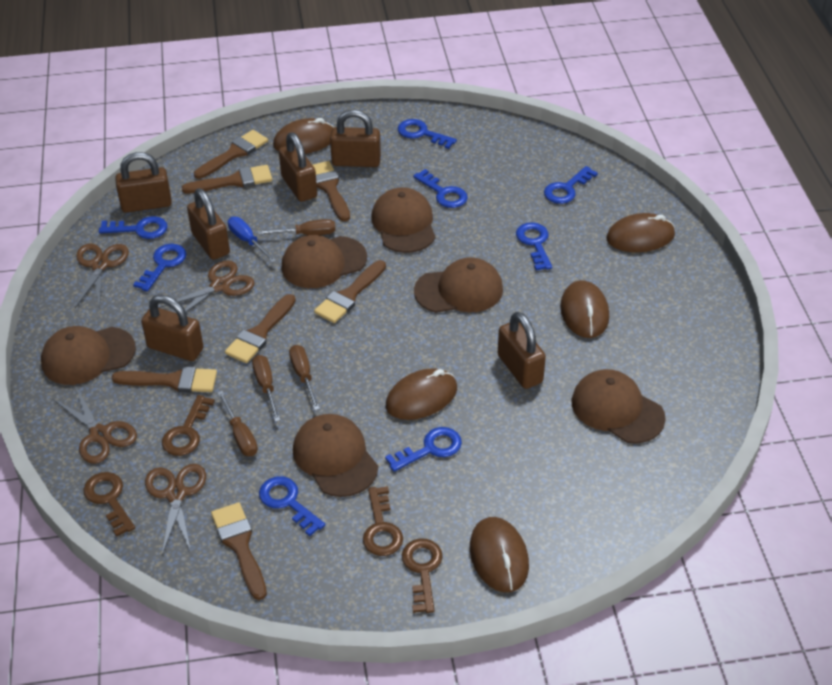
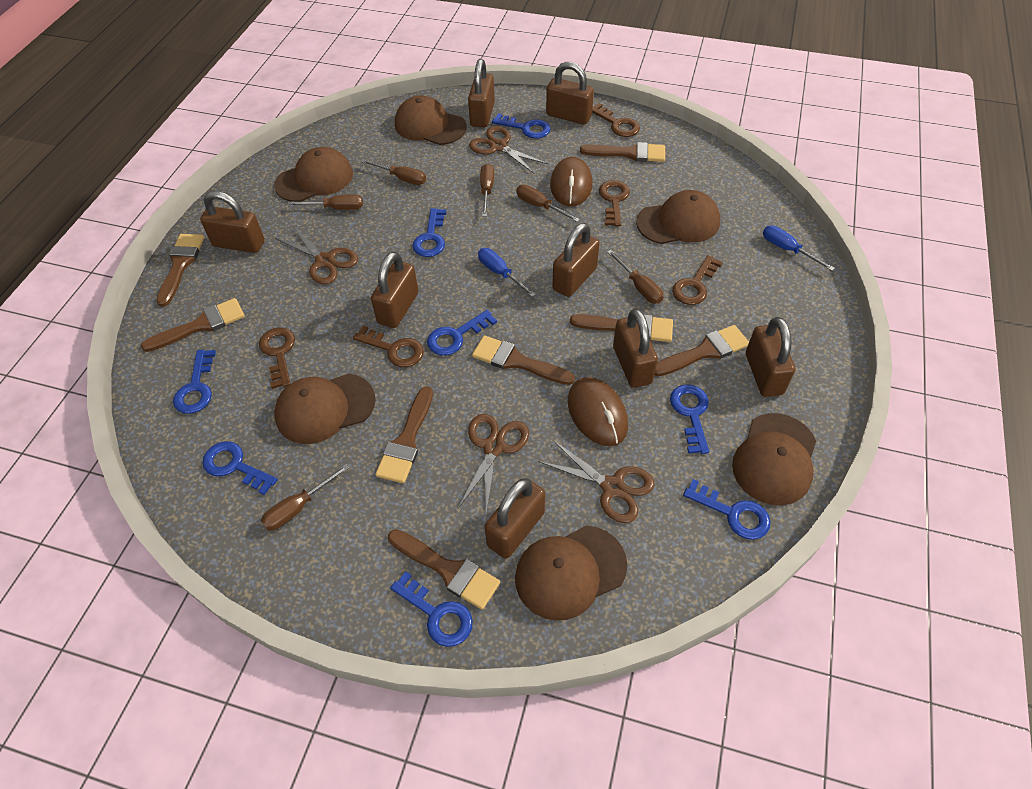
blue screwdriver: 1 -> 2
brown brush: 7 -> 8
brown key: 4 -> 5
brown mouse: 5 -> 2
brown padlock: 6 -> 8
brown screwdriver: 4 -> 6

